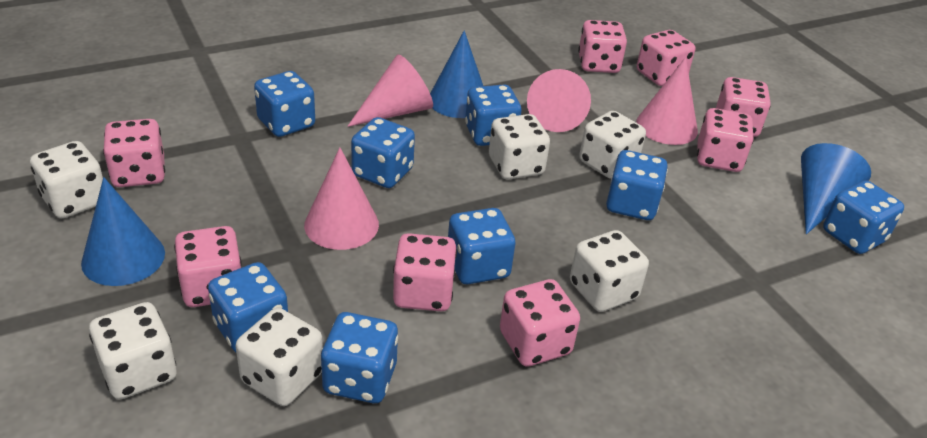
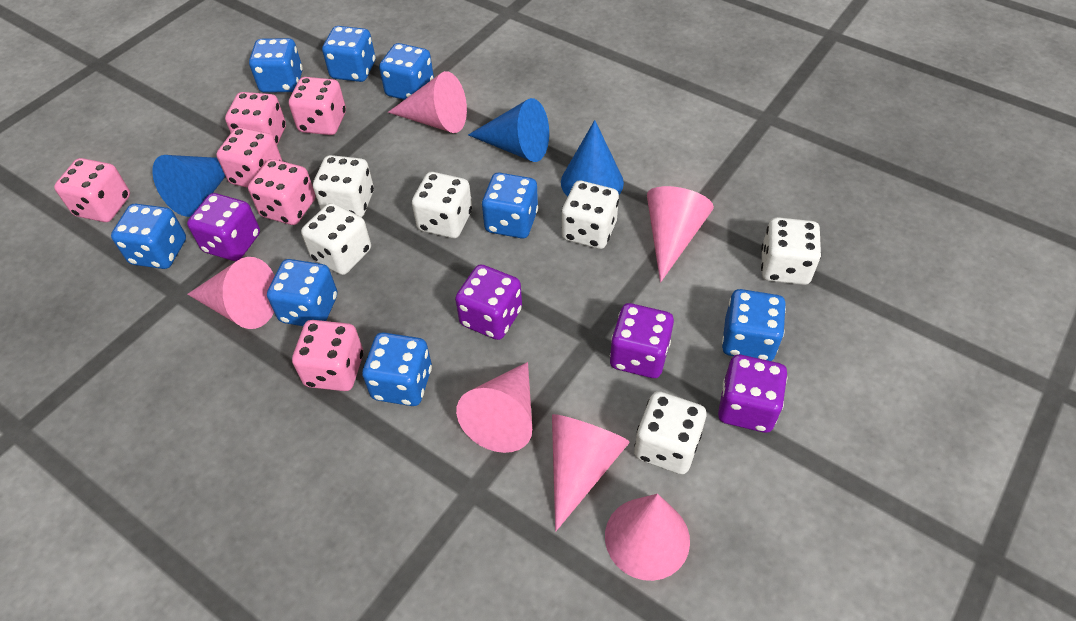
pink cone: 4 -> 6
pink dice: 8 -> 6
purple dice: 0 -> 4

